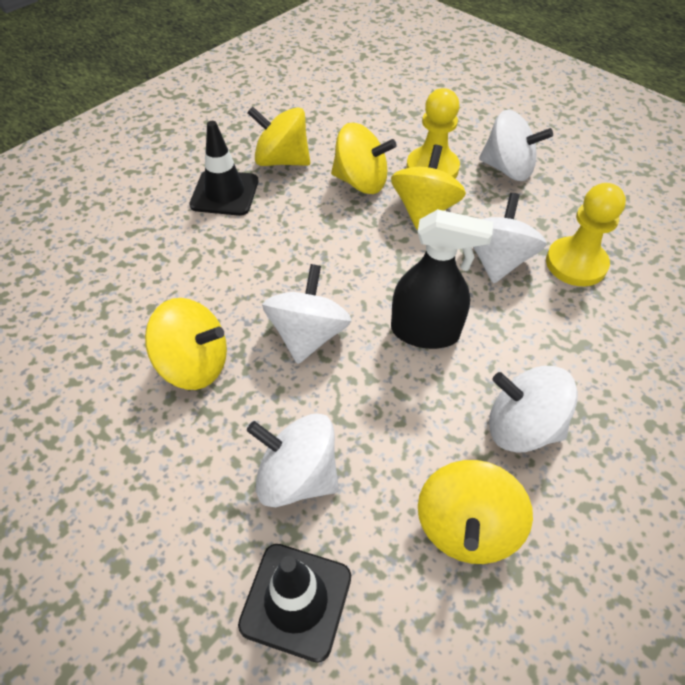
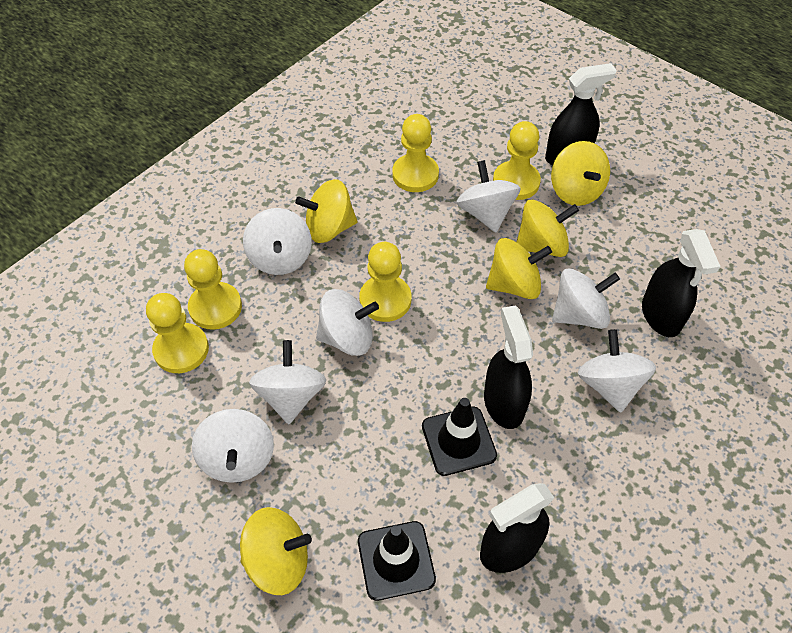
black spray bottle: 1 -> 4
white spinning top: 5 -> 7
yellow pawn: 2 -> 5

